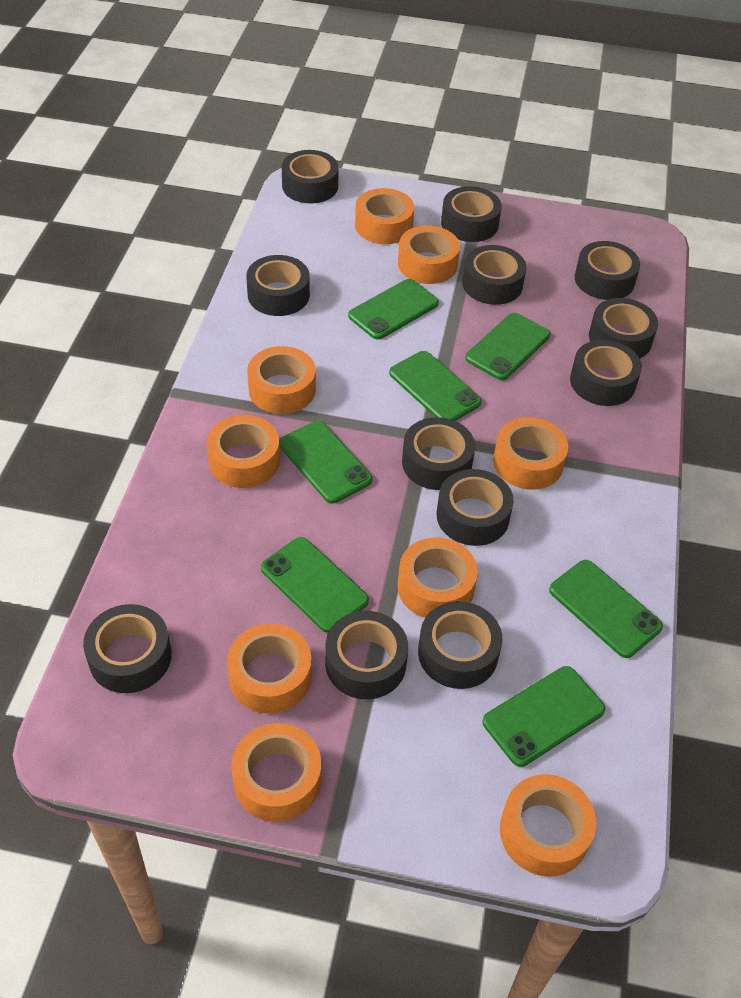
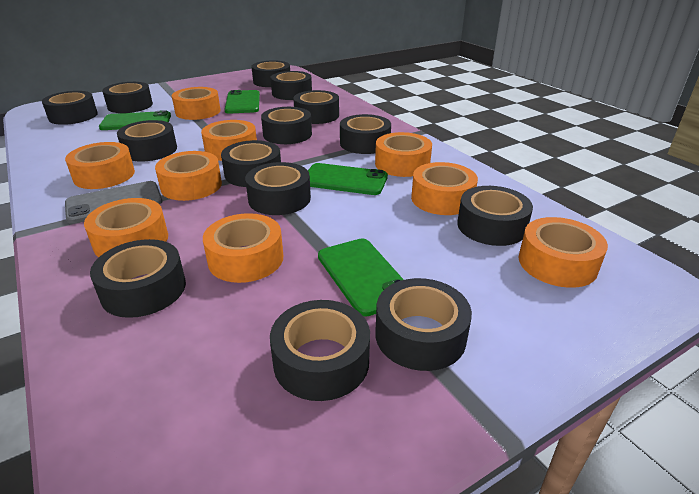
black tape: 12 -> 14
green phone: 7 -> 4
grey phone: 0 -> 1

